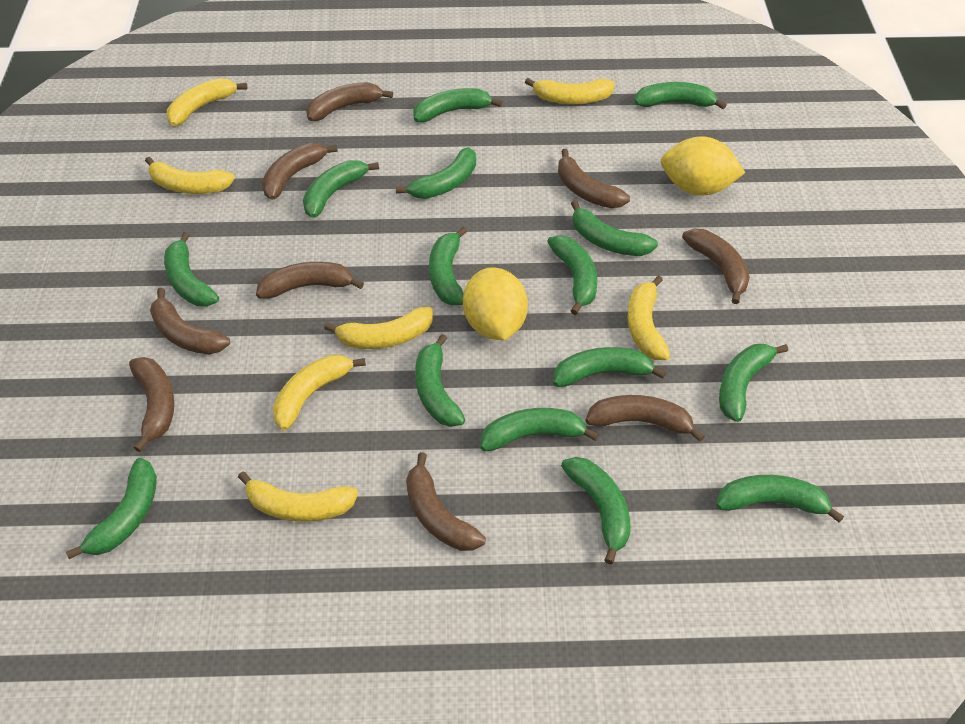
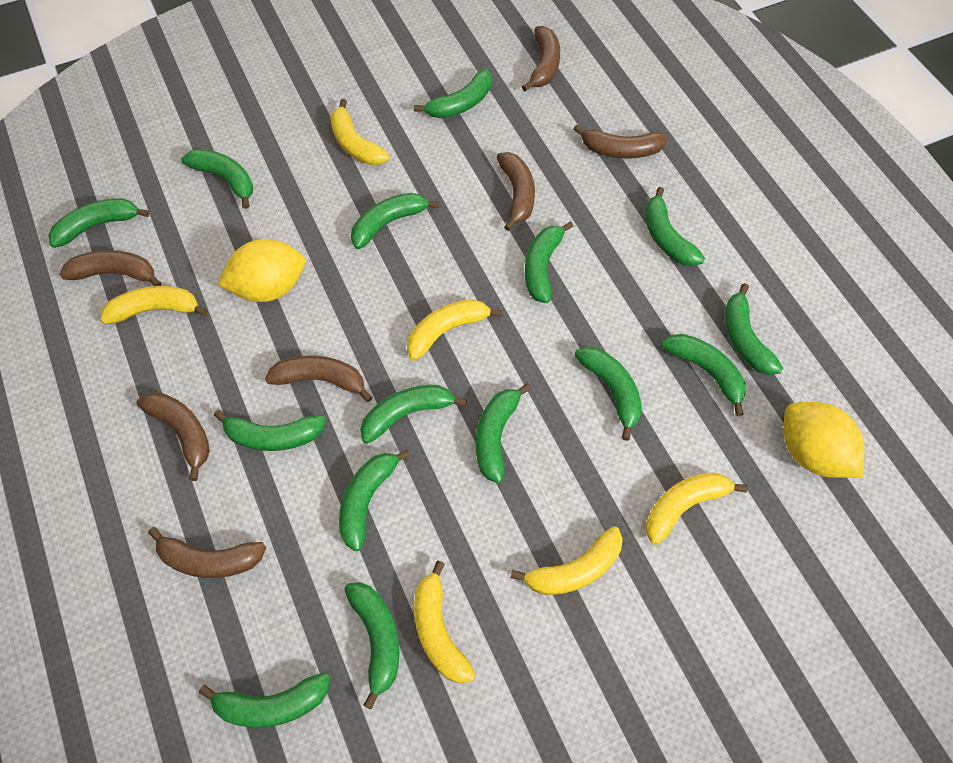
brown banana: 9 -> 7
yellow banana: 7 -> 6

